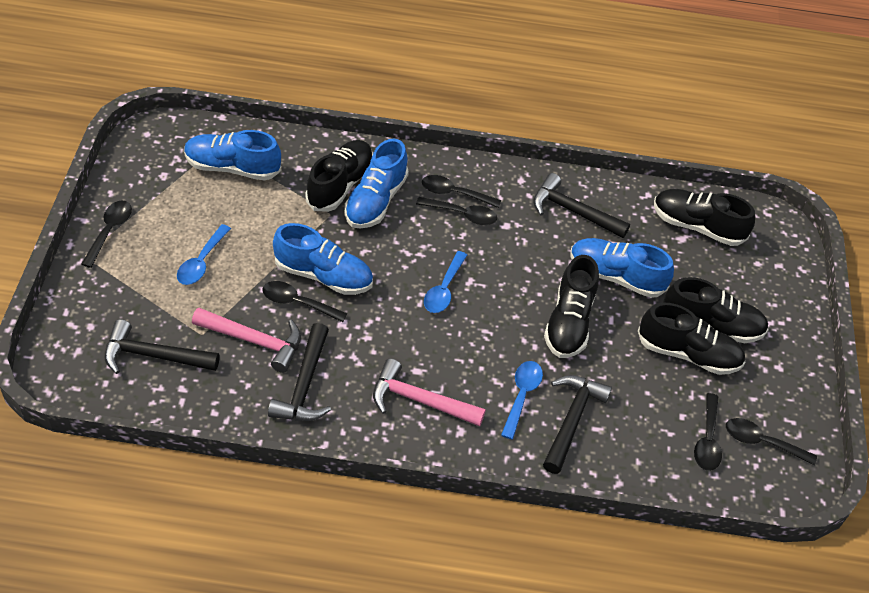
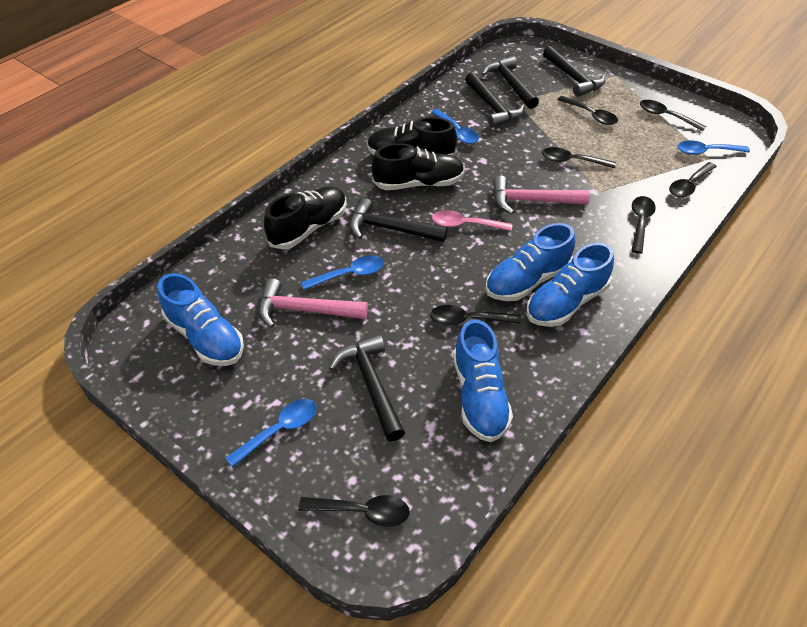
black hammer: 4 -> 5
black shoe: 5 -> 3
black spoon: 6 -> 7
blue spoon: 3 -> 4
pink spoon: 0 -> 1

